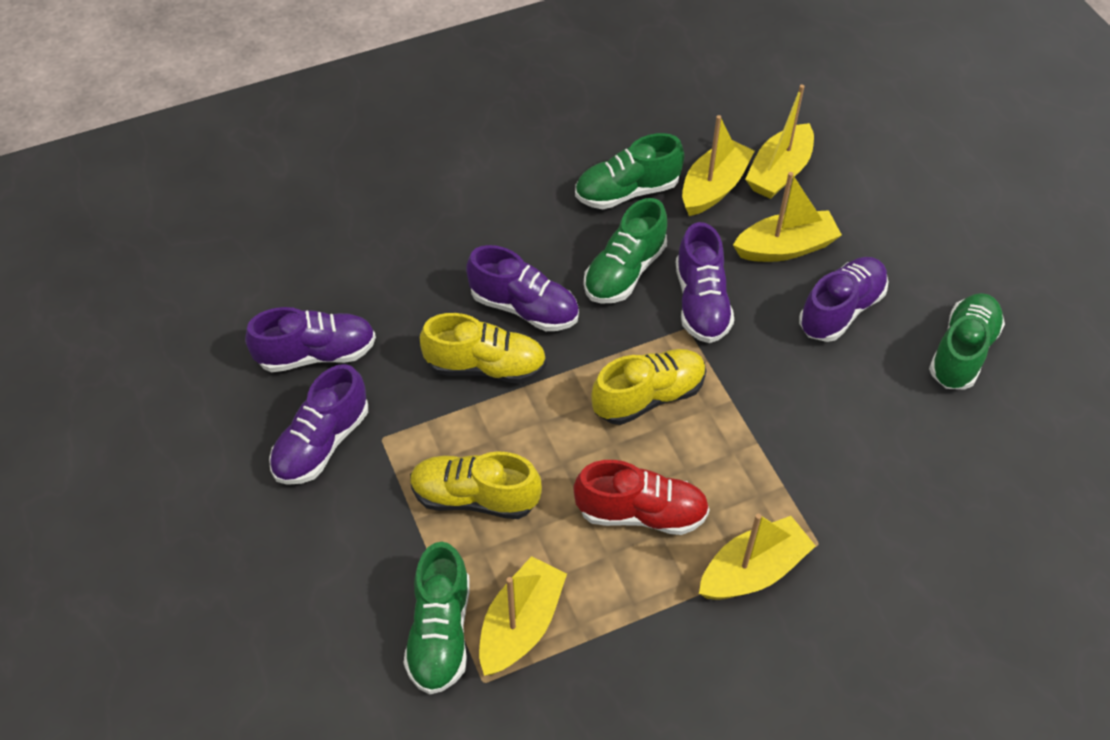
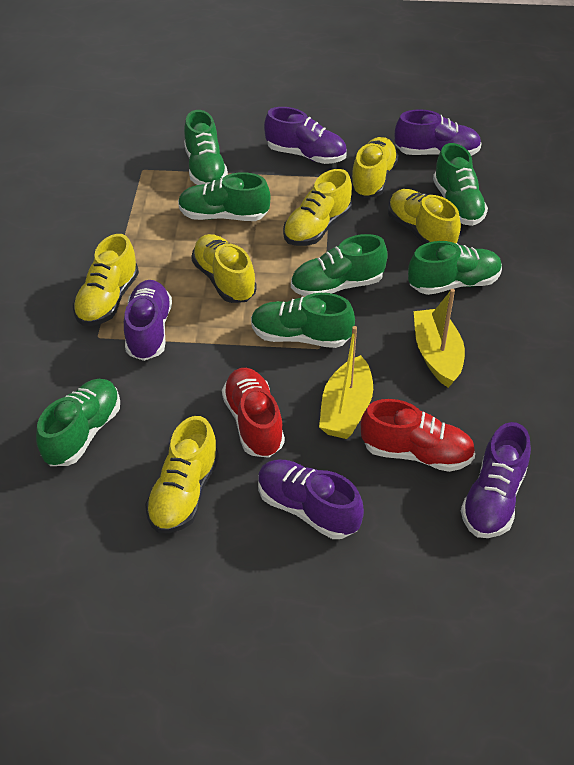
green shoe: 4 -> 7
red shoe: 1 -> 2
yellow boat: 5 -> 2
yellow shoe: 3 -> 6

